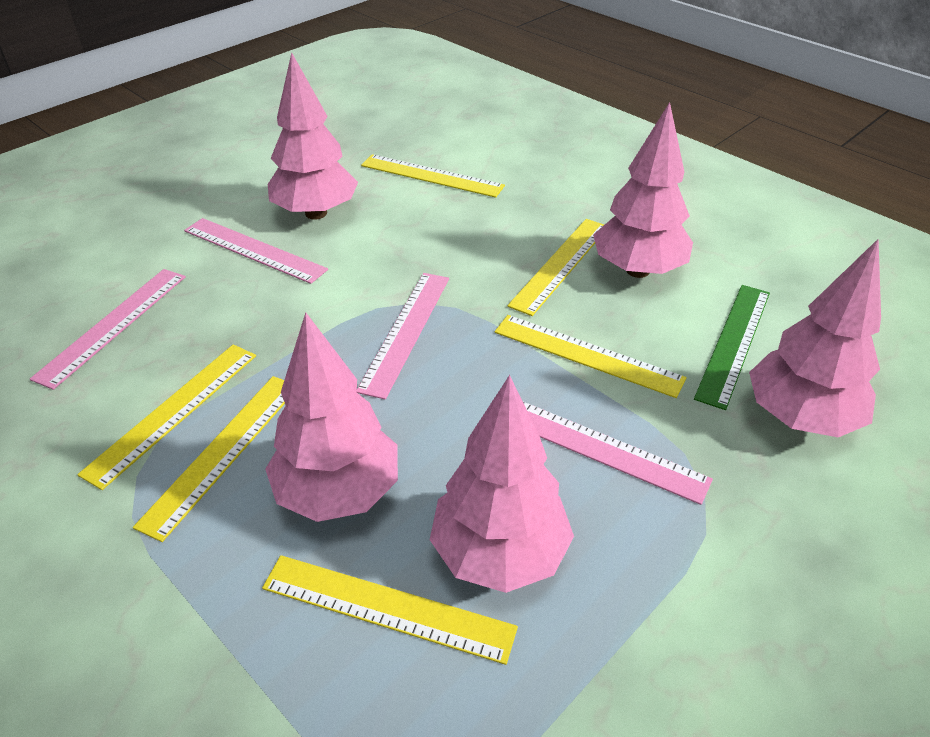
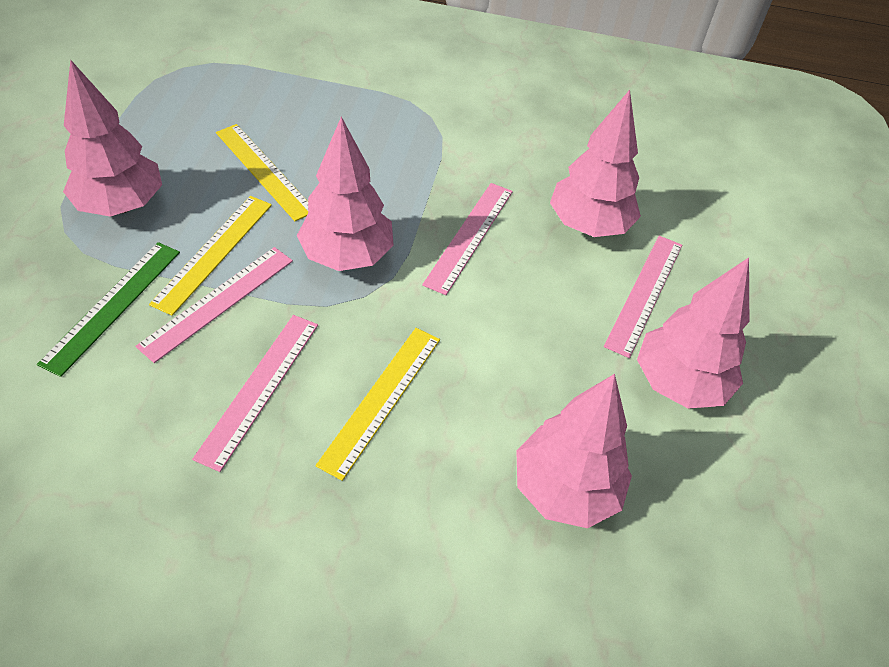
yellow ruler: 6 -> 3

